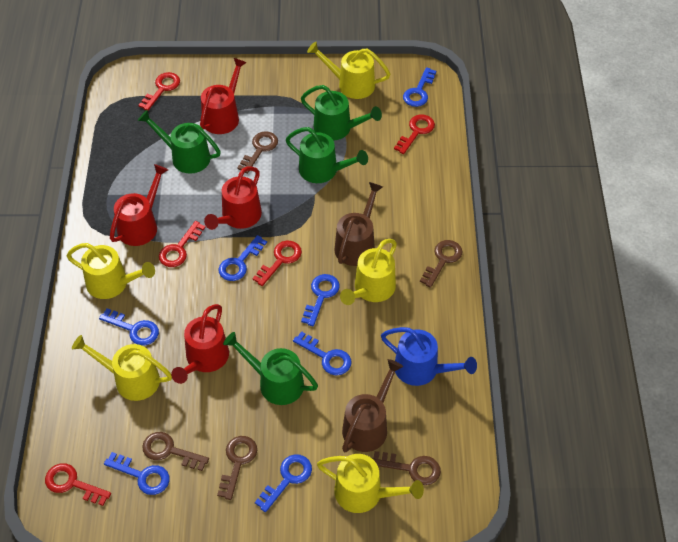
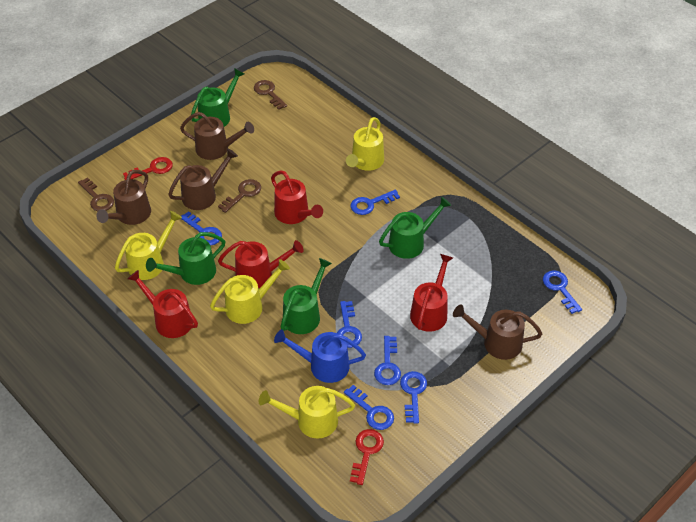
brown key: 5 -> 3
brown watering can: 2 -> 4
red key: 5 -> 2
yellow watering can: 5 -> 4

